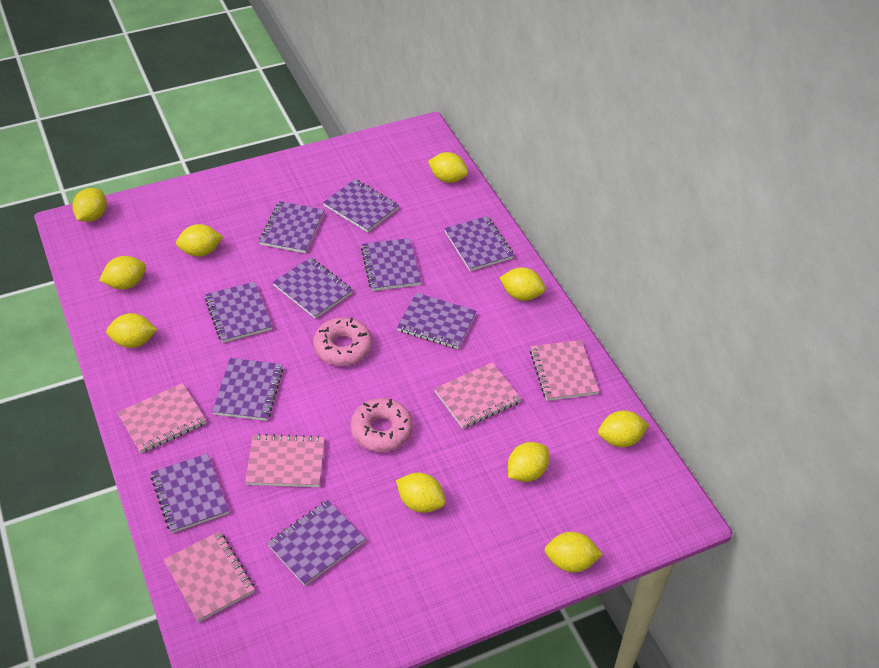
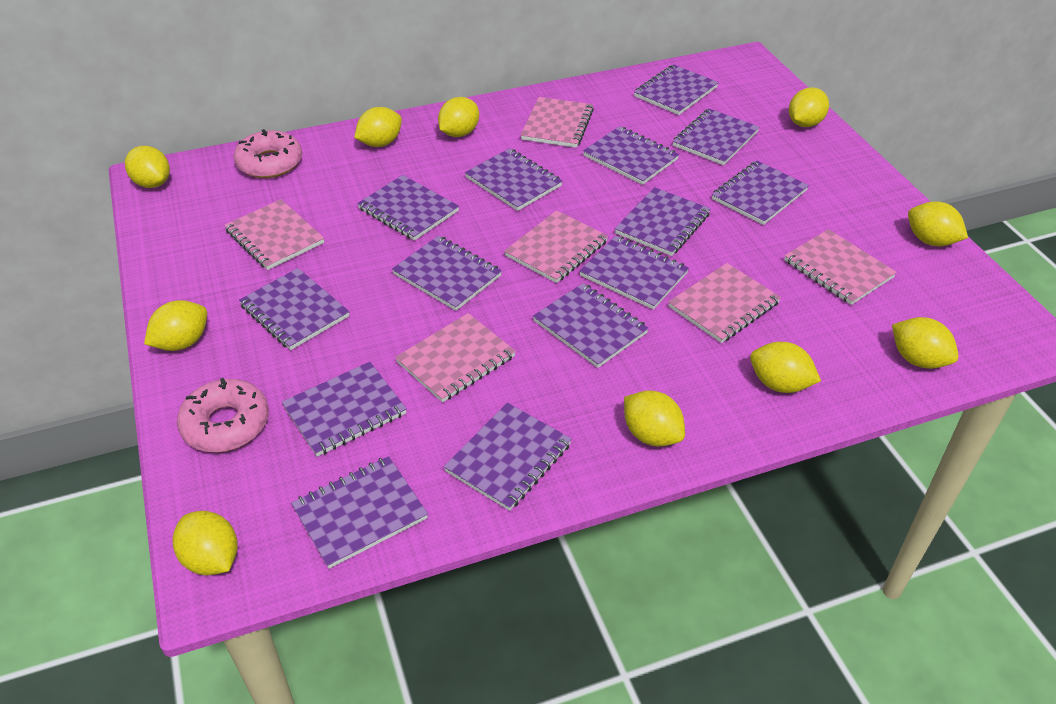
pink notebook: 5 -> 6
purple notebook: 10 -> 14

